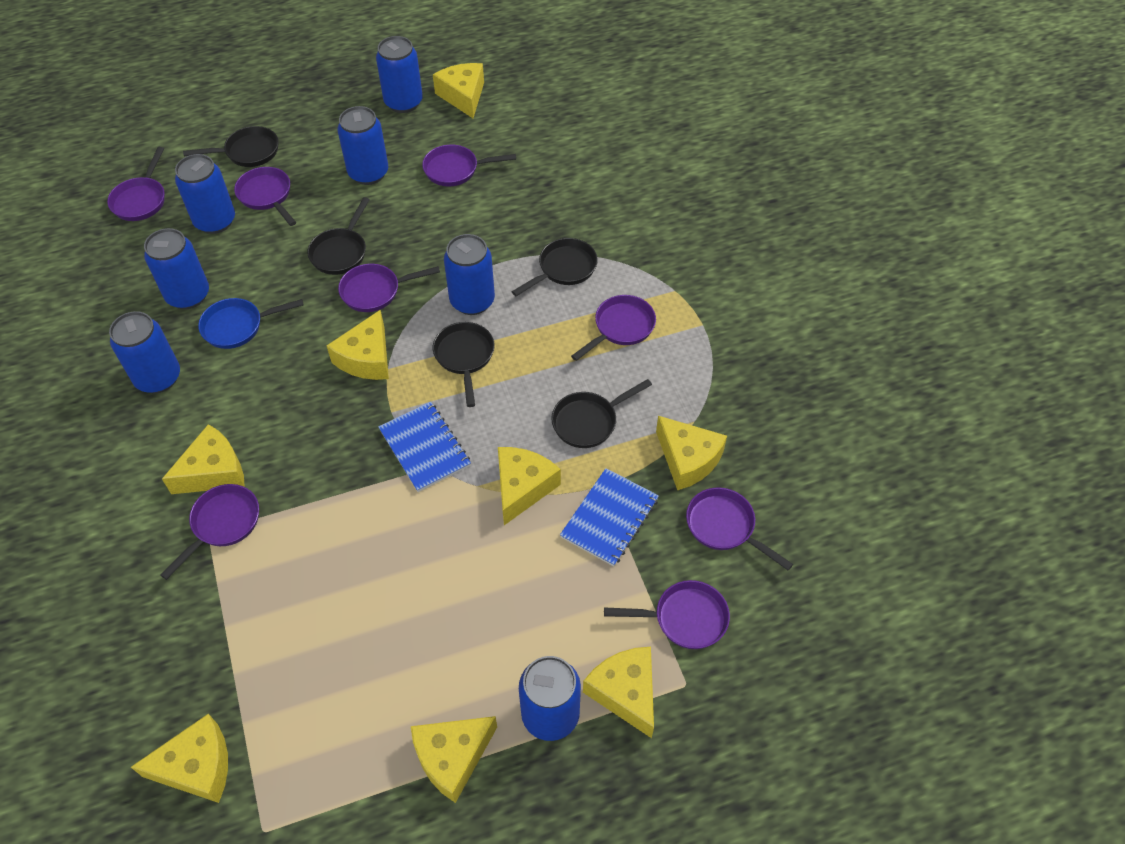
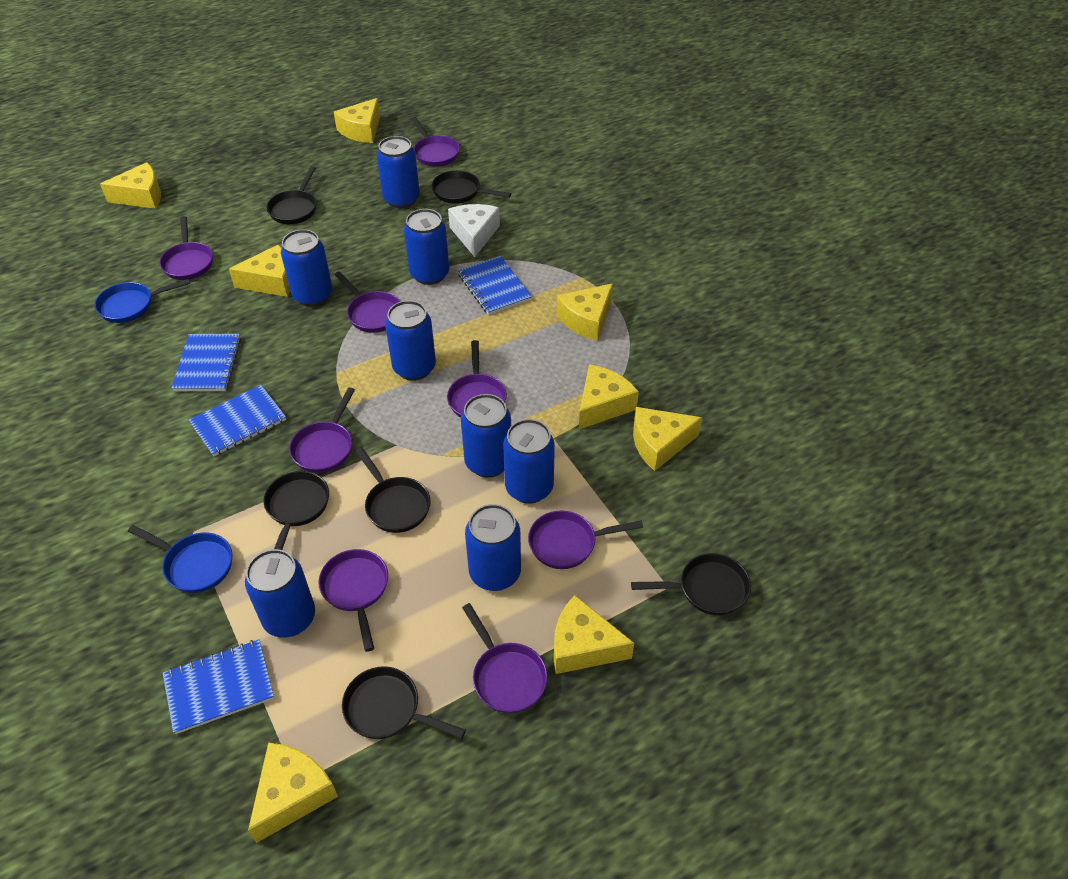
black pan: 5 -> 6
blue can: 7 -> 8
blue notebook: 2 -> 4
blue pan: 1 -> 2
white cheese: 0 -> 1

